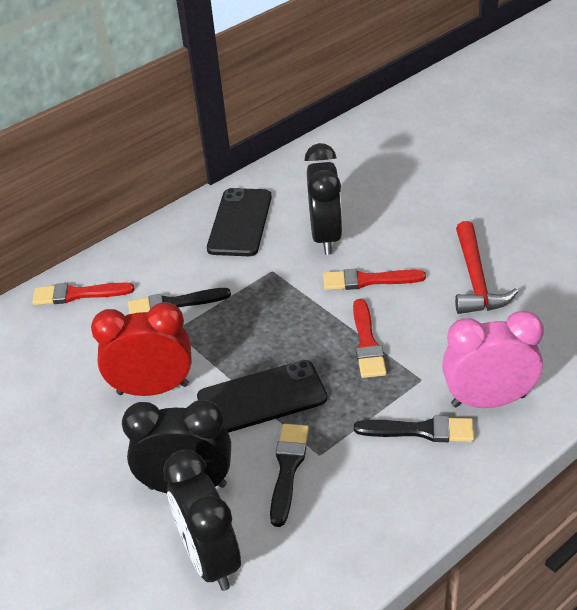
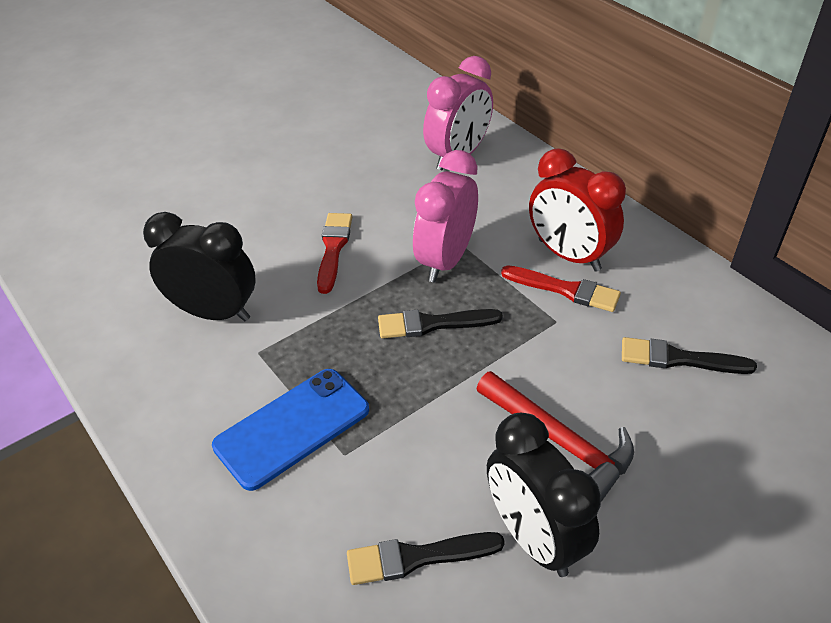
black clock: 3 -> 2
black phone: 2 -> 0
blue phone: 0 -> 1
pink clock: 1 -> 2
red brush: 3 -> 2

